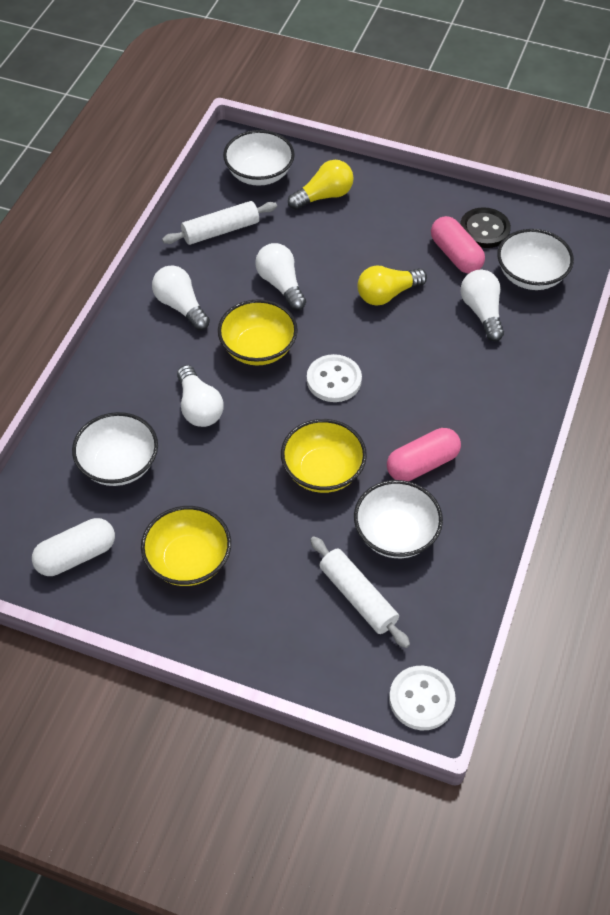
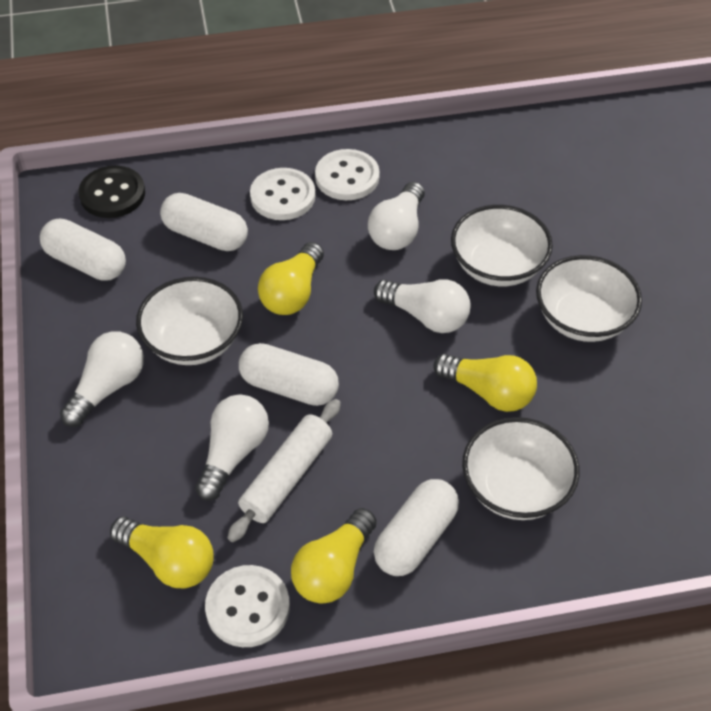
pink capsule: 2 -> 0
white button: 2 -> 3
white capsule: 1 -> 4
white rolling pin: 2 -> 1
yellow bowl: 3 -> 0
yellow light bulb: 2 -> 4

